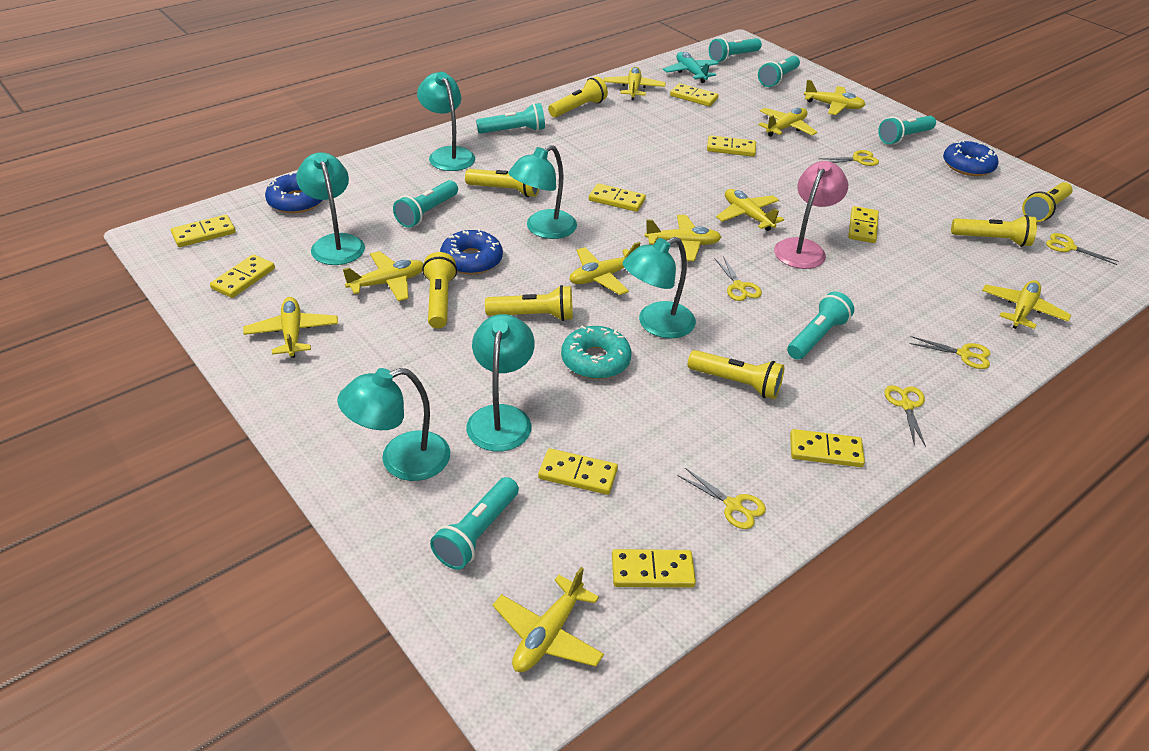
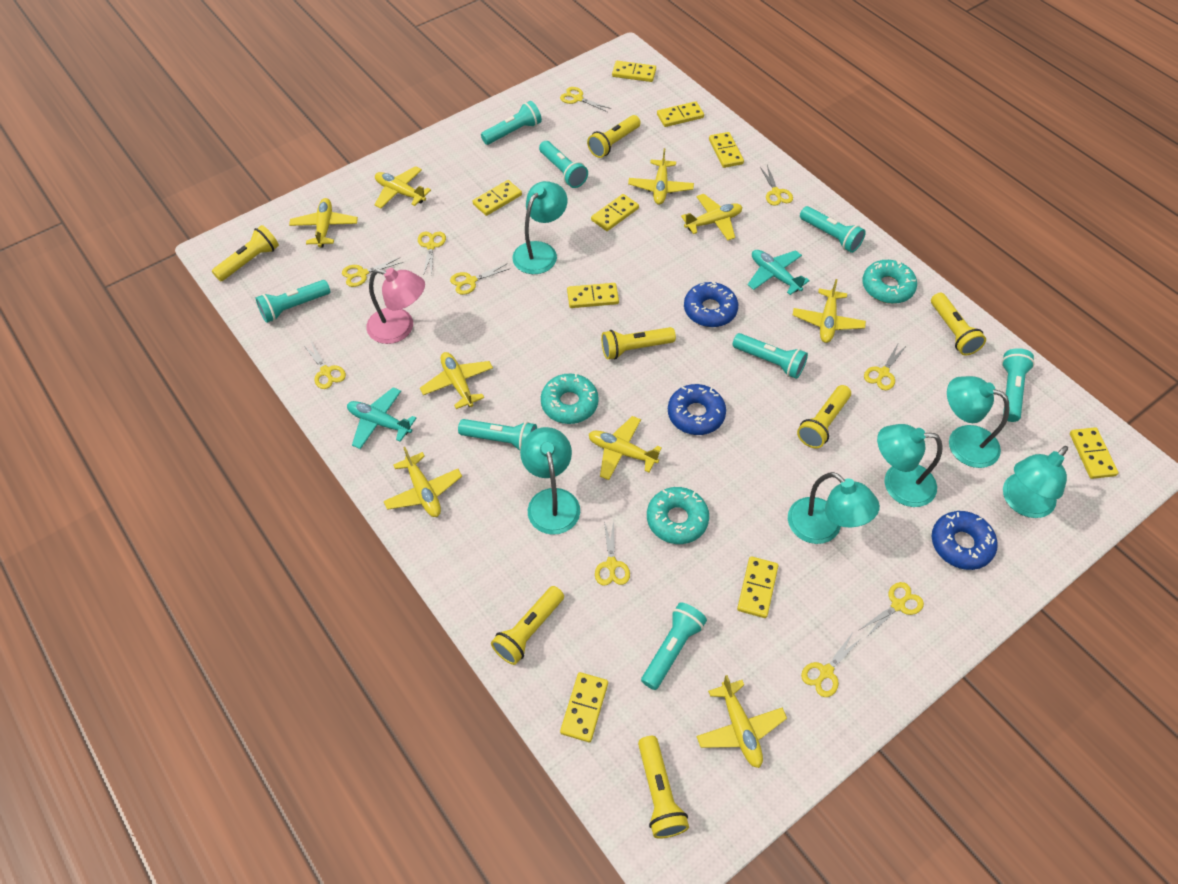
turquoise donut: 1 -> 3
turquoise flashlight: 7 -> 8
turquoise plane: 1 -> 2
yellow plane: 10 -> 9
yellow scissors: 6 -> 10

